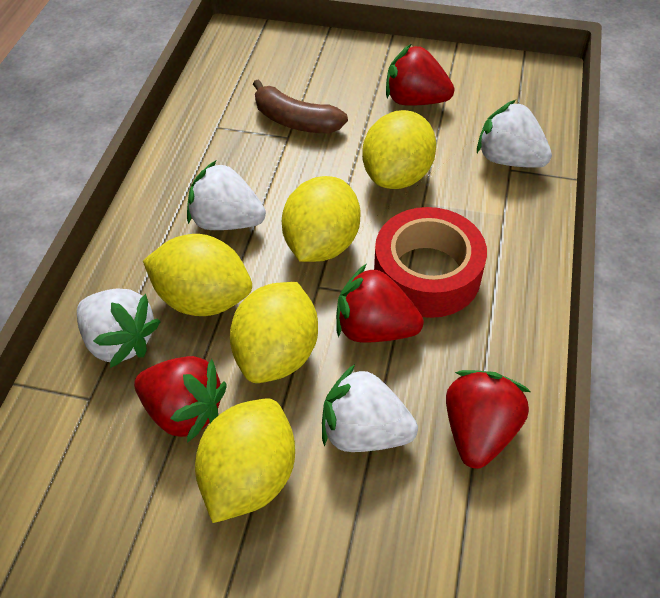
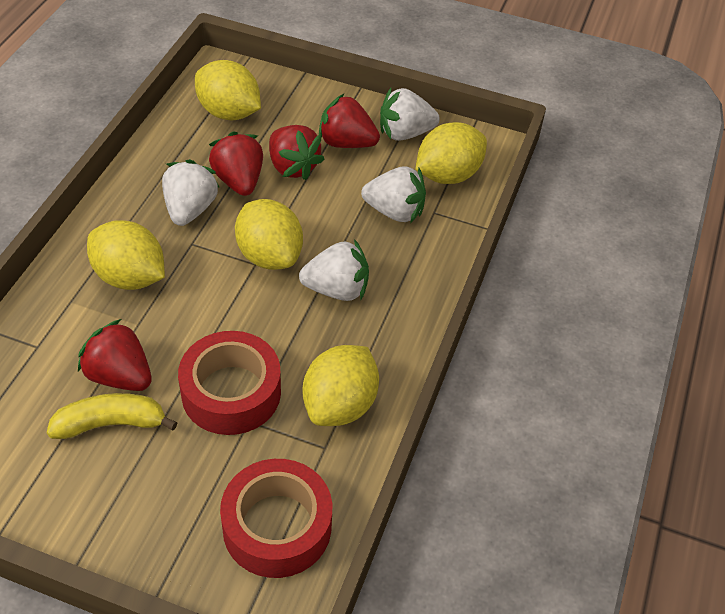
brown banana: 1 -> 0
red tape: 1 -> 2
yellow banana: 0 -> 1

